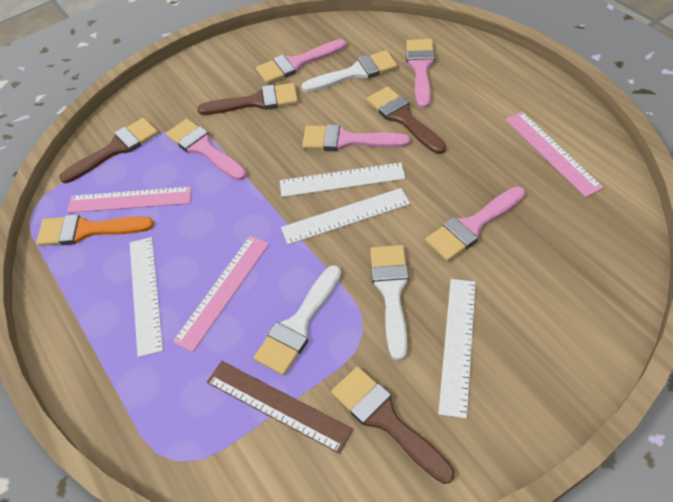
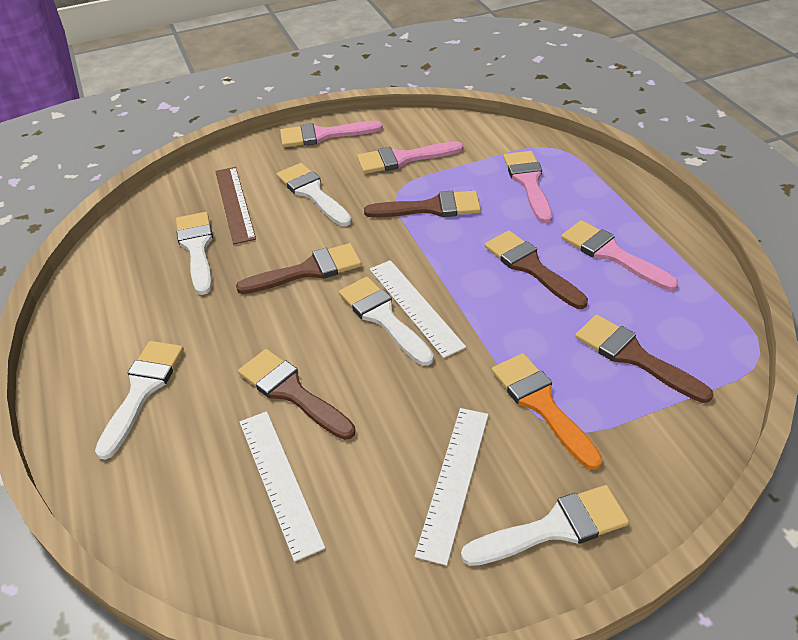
brown brush: 4 -> 5
pink brush: 5 -> 4
pink ruler: 3 -> 0
white brush: 3 -> 5
white ruler: 4 -> 3

